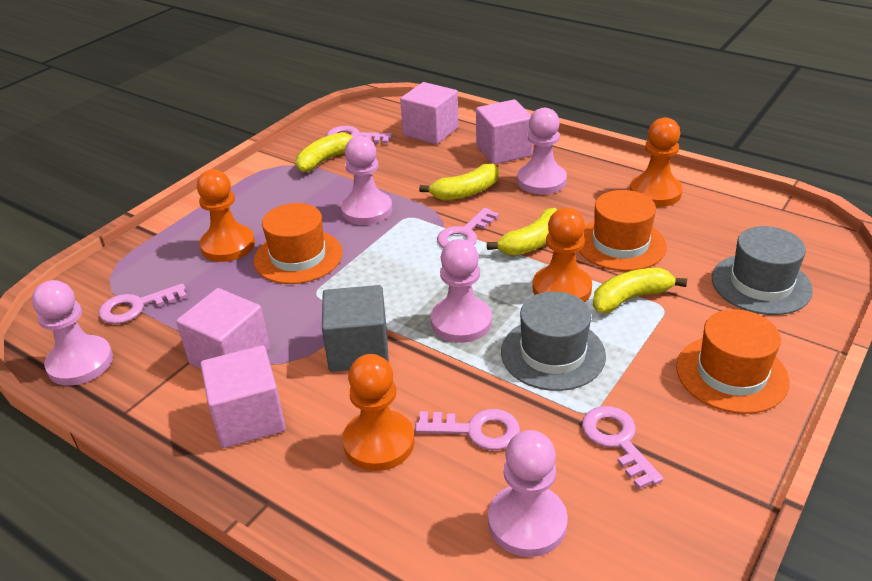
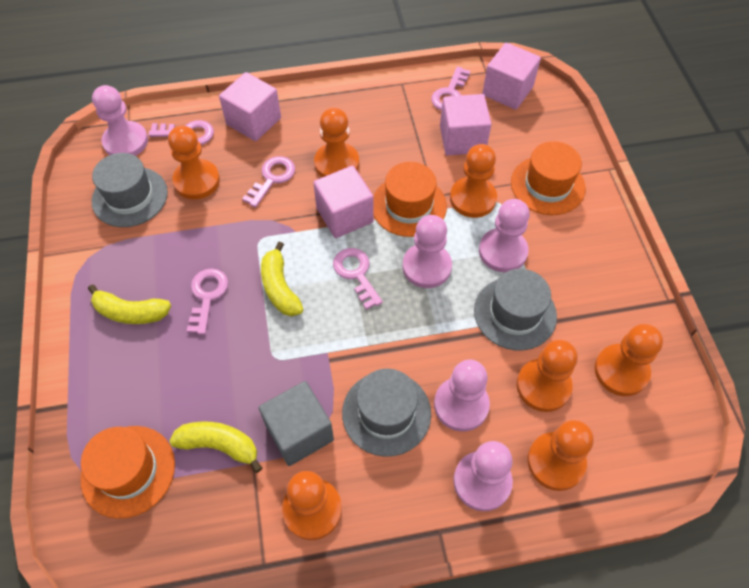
grey hat: 2 -> 3
orange pawn: 4 -> 7
yellow banana: 4 -> 3

